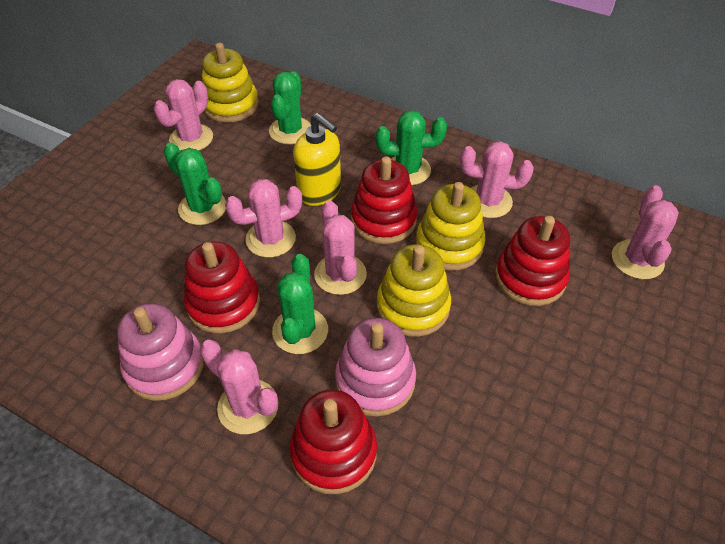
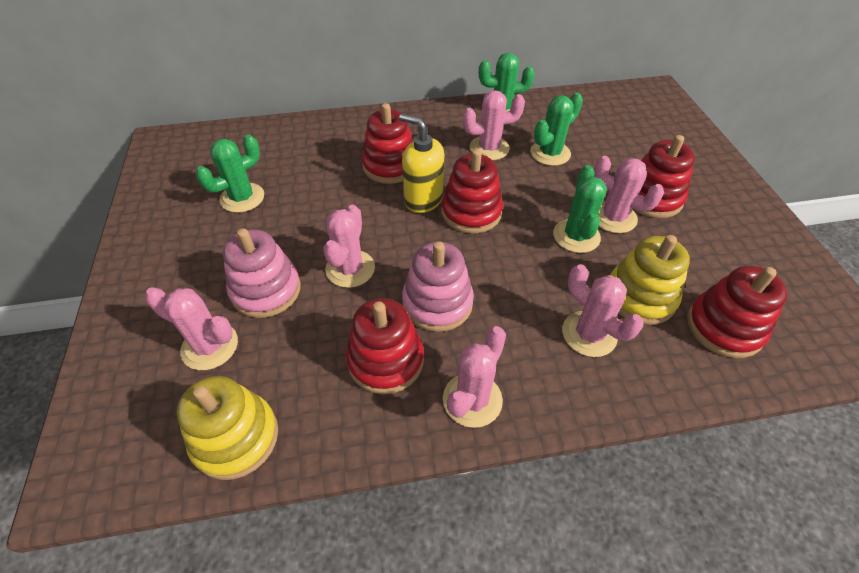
red stacking toy: 4 -> 5
yellow stacking toy: 3 -> 2

